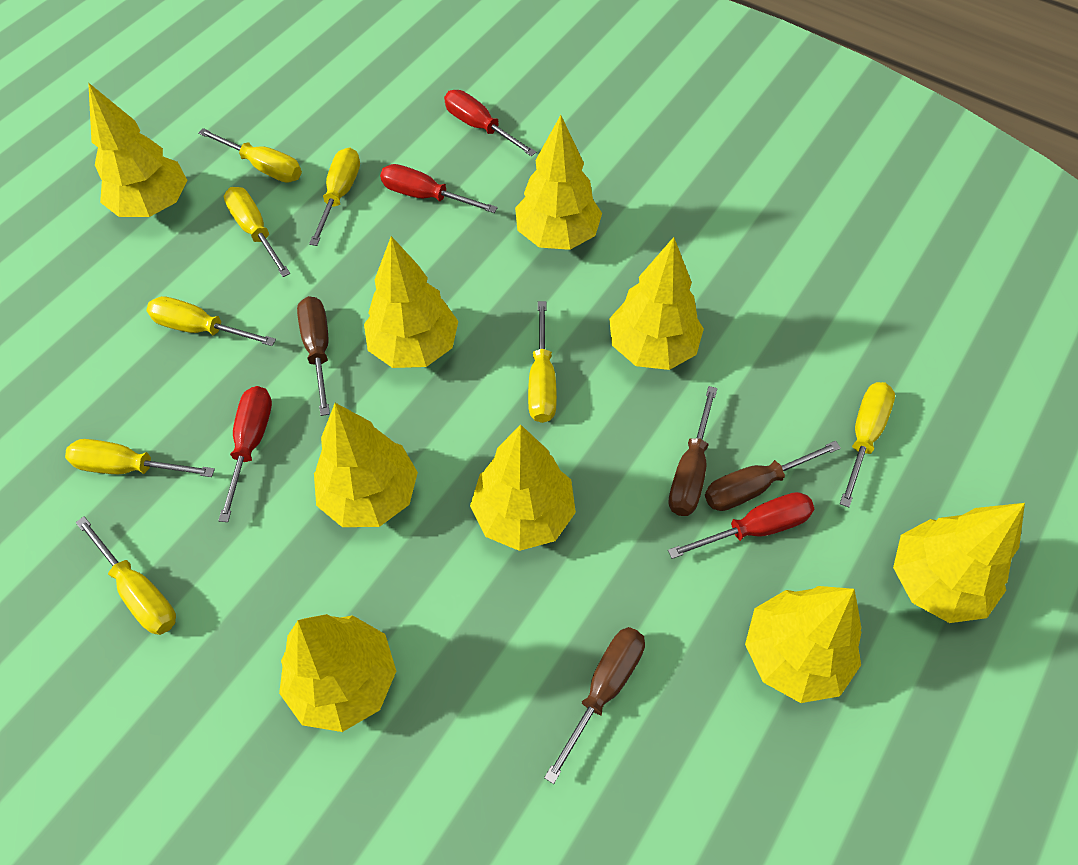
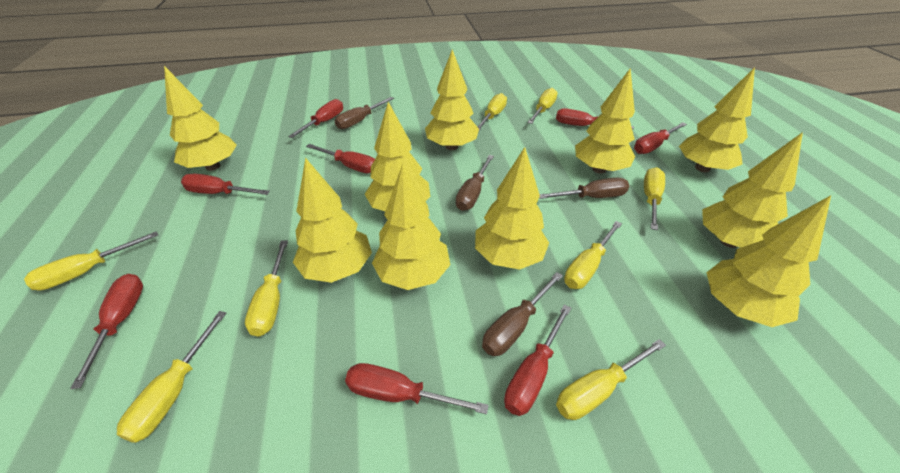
red screwdriver: 4 -> 8
yellow tree: 9 -> 10

